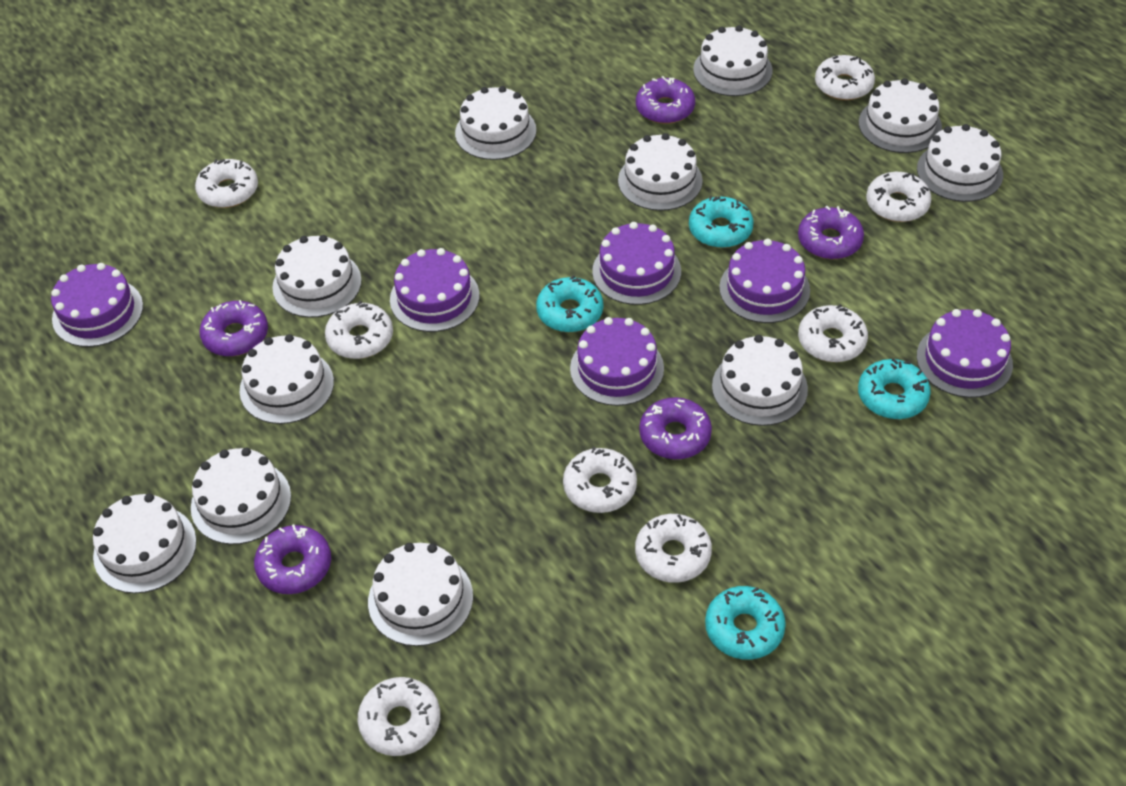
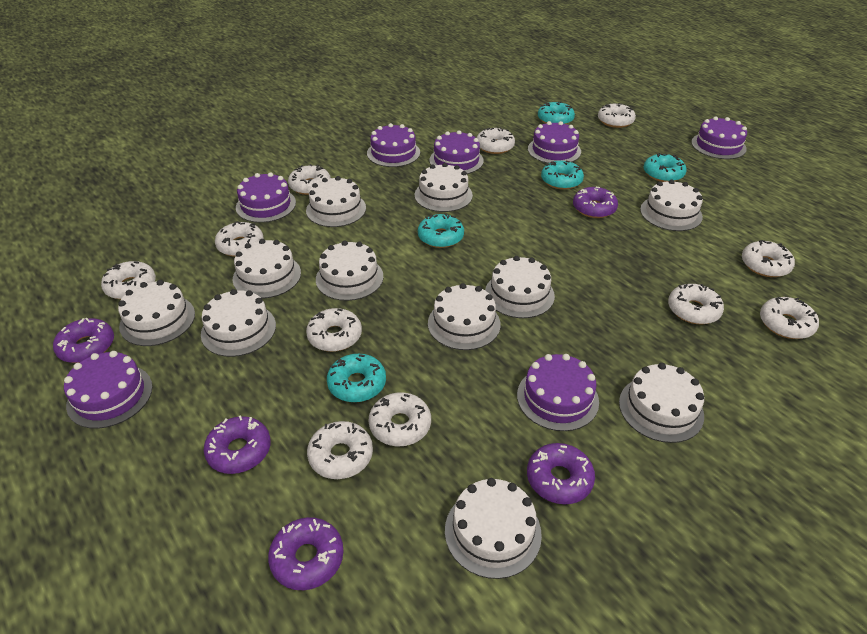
purple cake: 6 -> 7
turquoise donut: 4 -> 5
white donut: 8 -> 11

